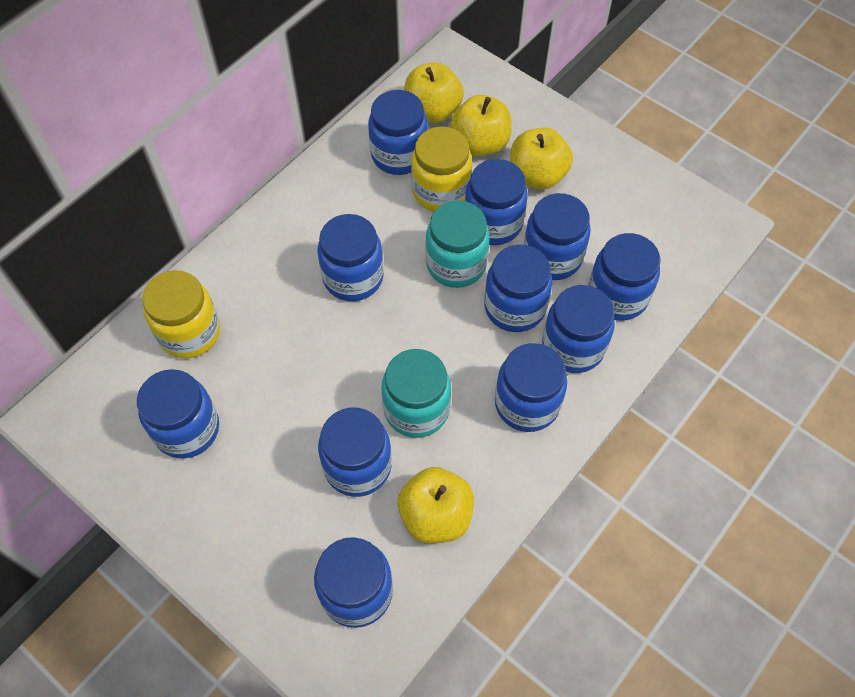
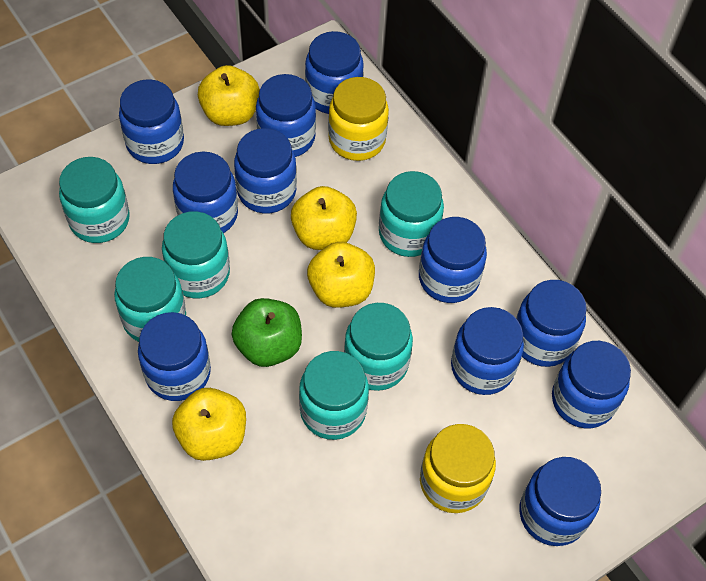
green apple: 0 -> 1
turquoise jar: 2 -> 6

